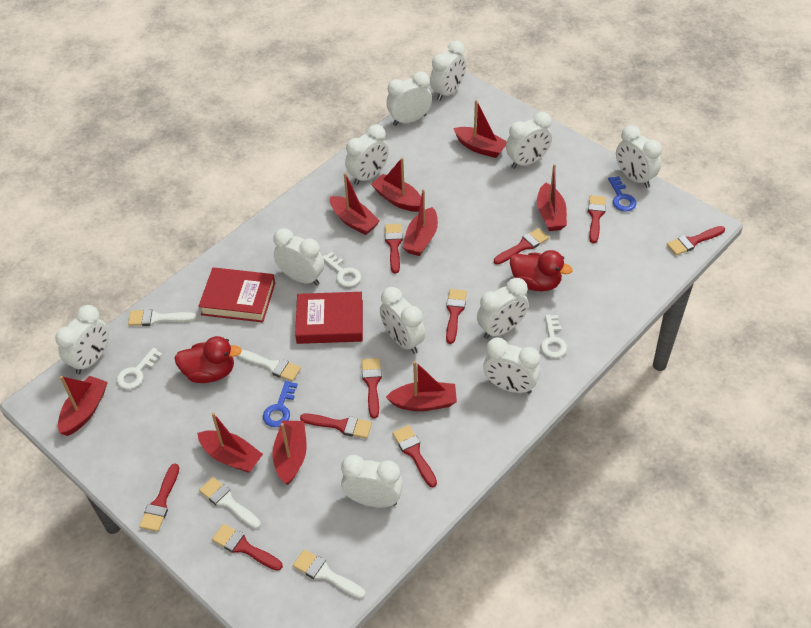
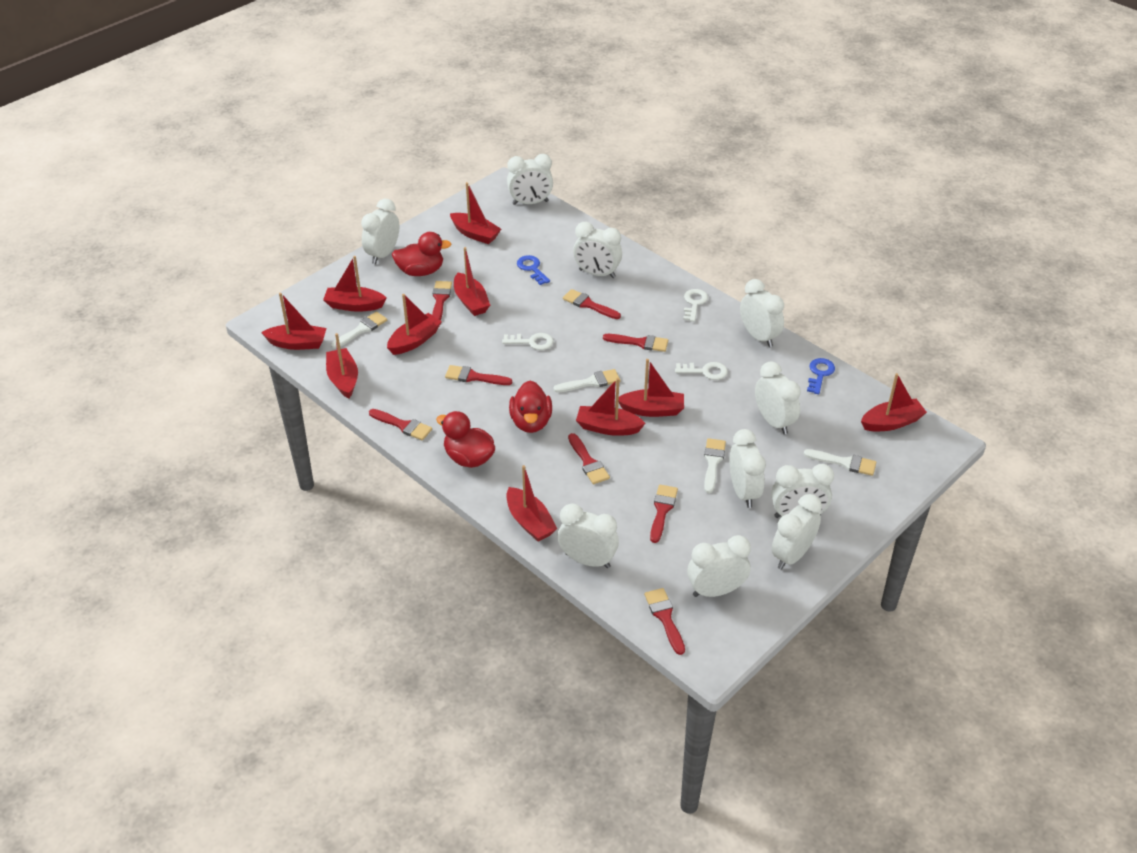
red boat: 9 -> 10
red book: 2 -> 0
red brush: 10 -> 8
red duck: 2 -> 3
white clock: 11 -> 10

